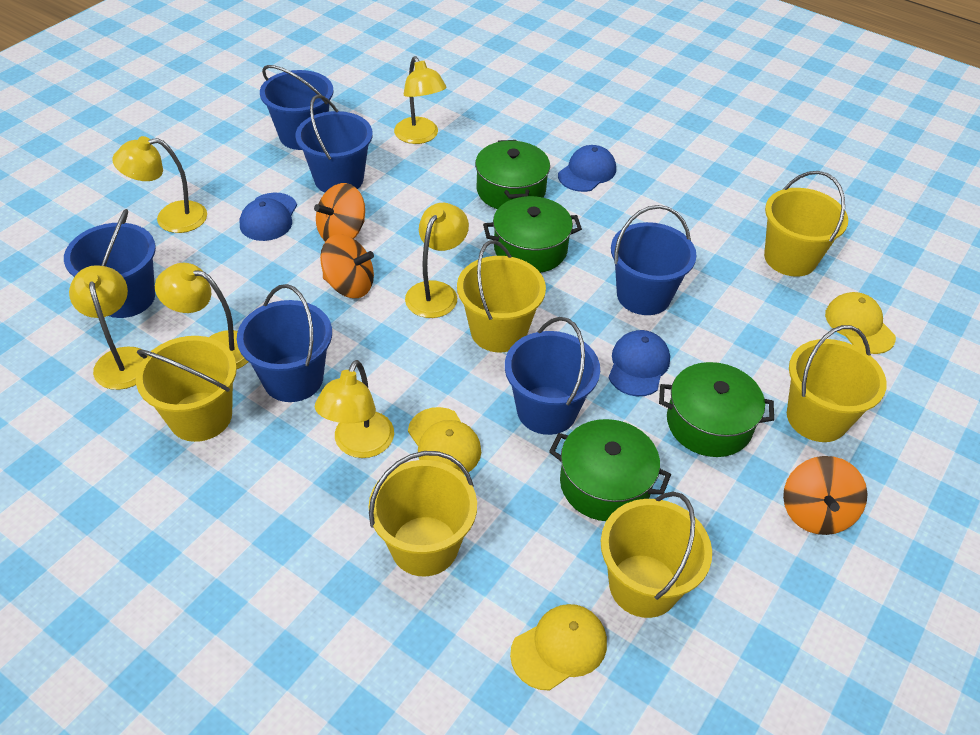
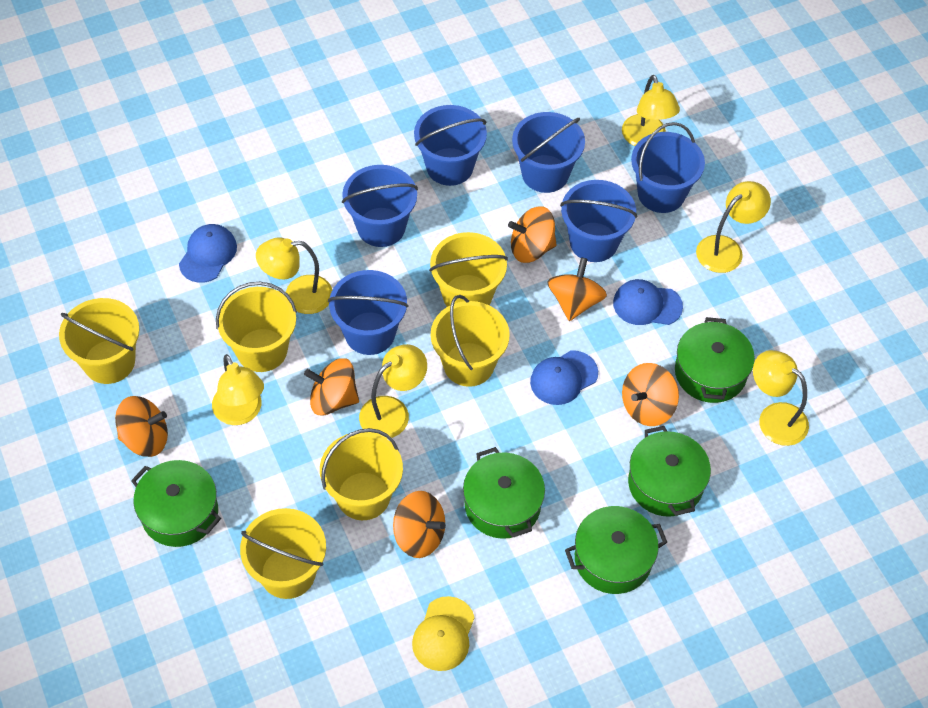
green pot: 4 -> 5
orange spinning top: 3 -> 6
yellow cap: 3 -> 1

